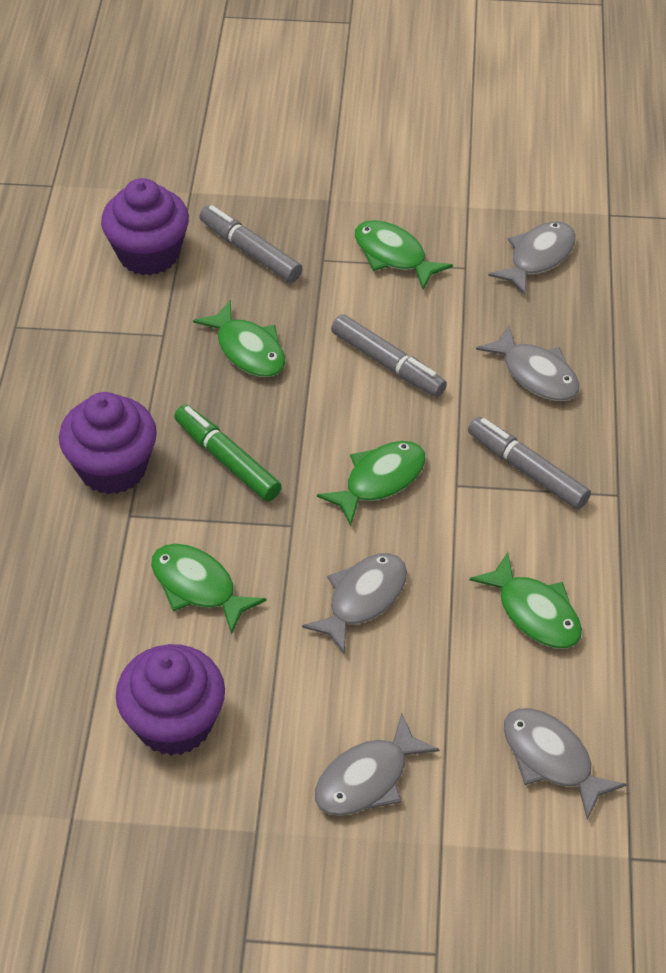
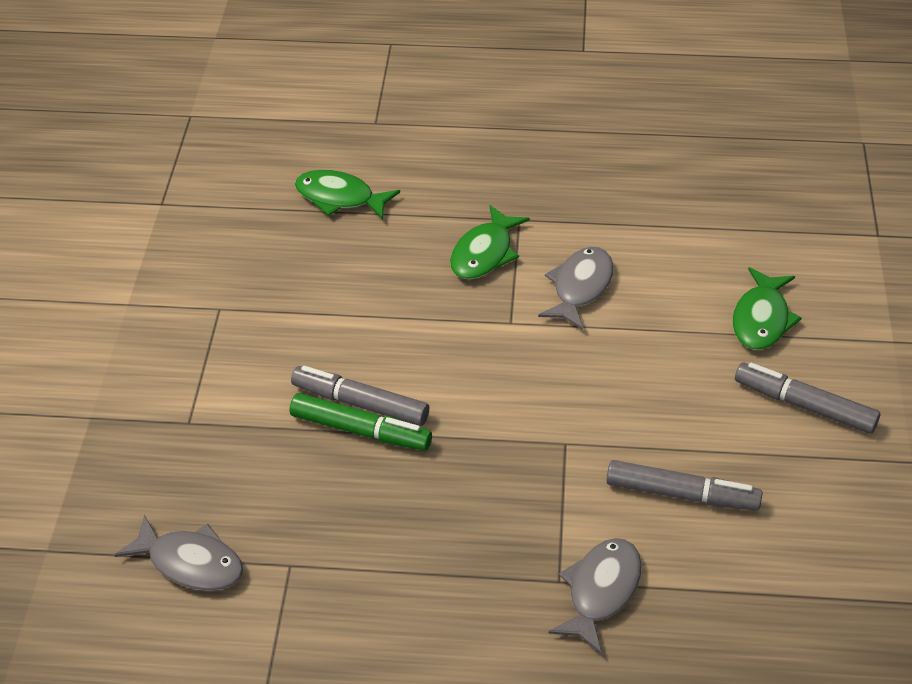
green fish: 5 -> 3
grey fish: 5 -> 3
purple cupcake: 3 -> 0

